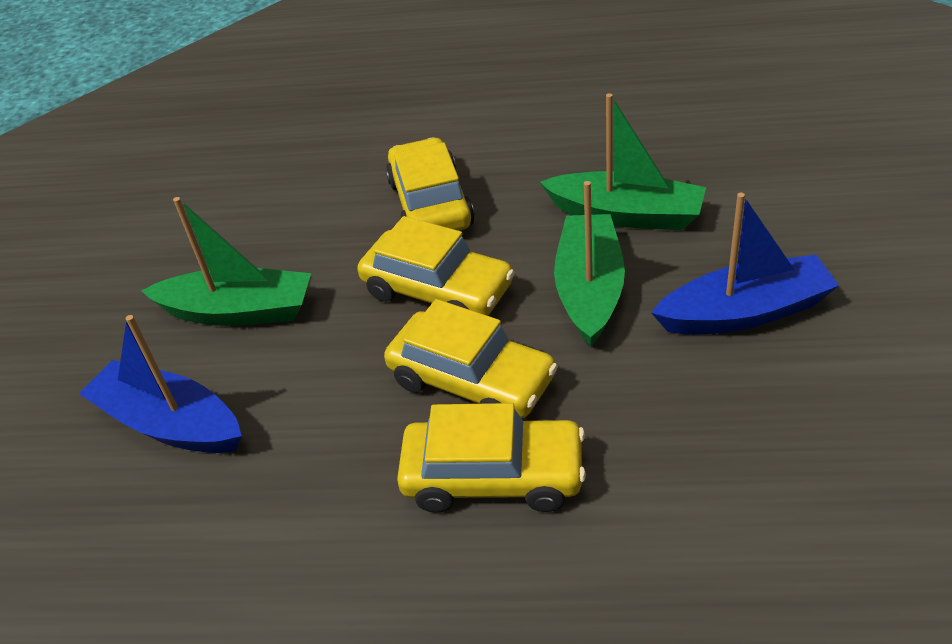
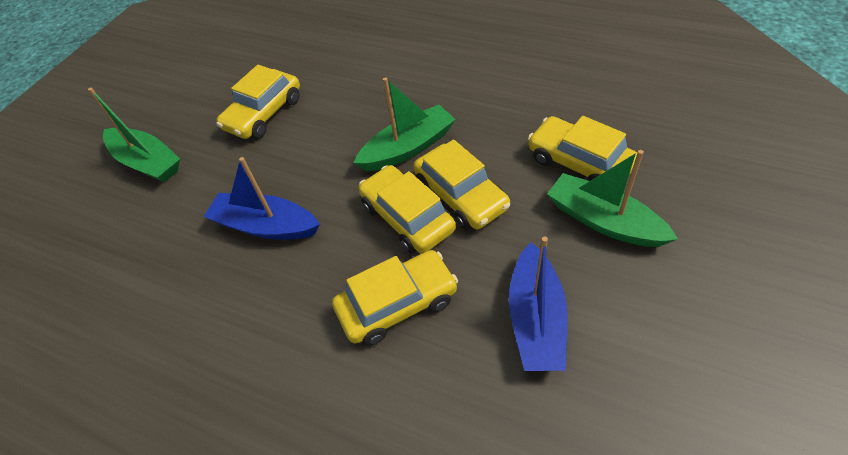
yellow car: 4 -> 5

